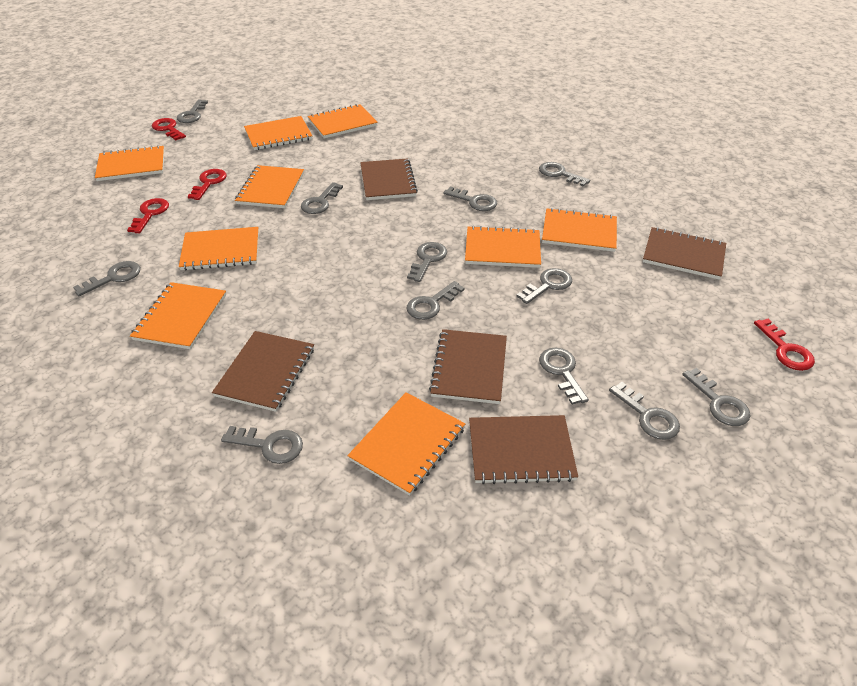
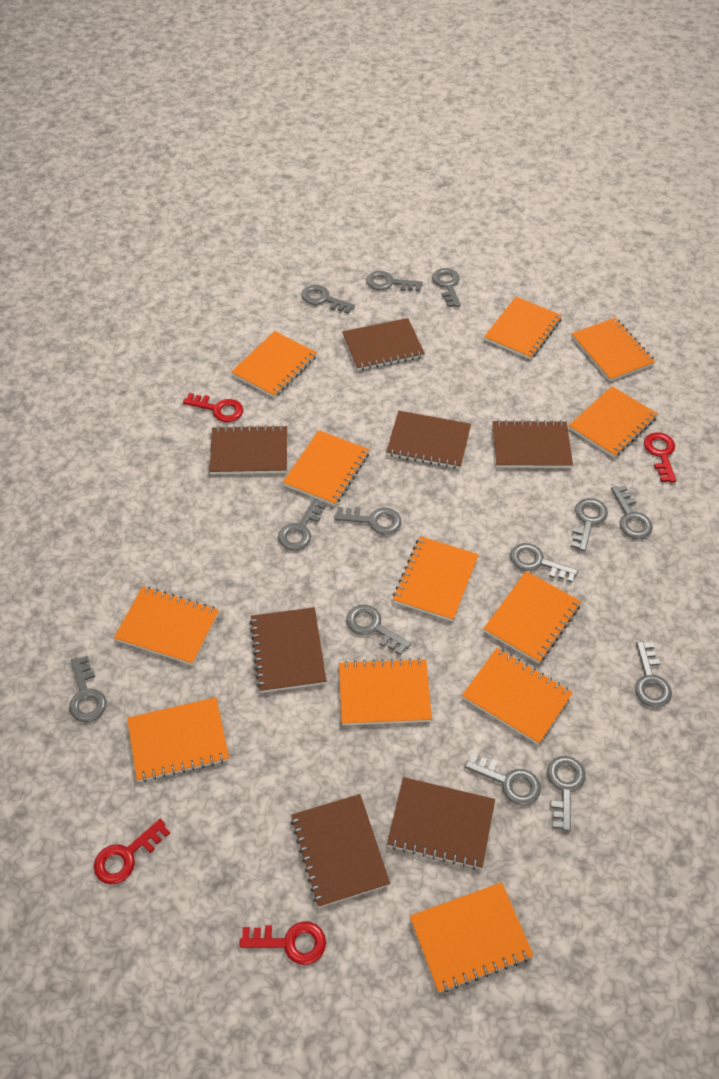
brown notebook: 5 -> 7
grey key: 12 -> 13
orange notebook: 9 -> 12

